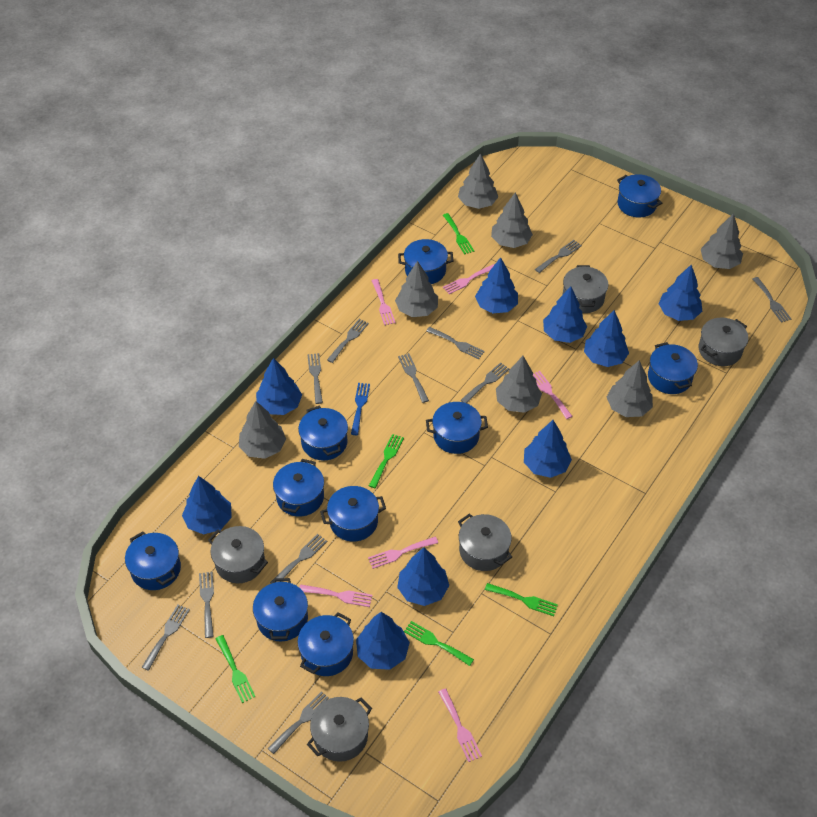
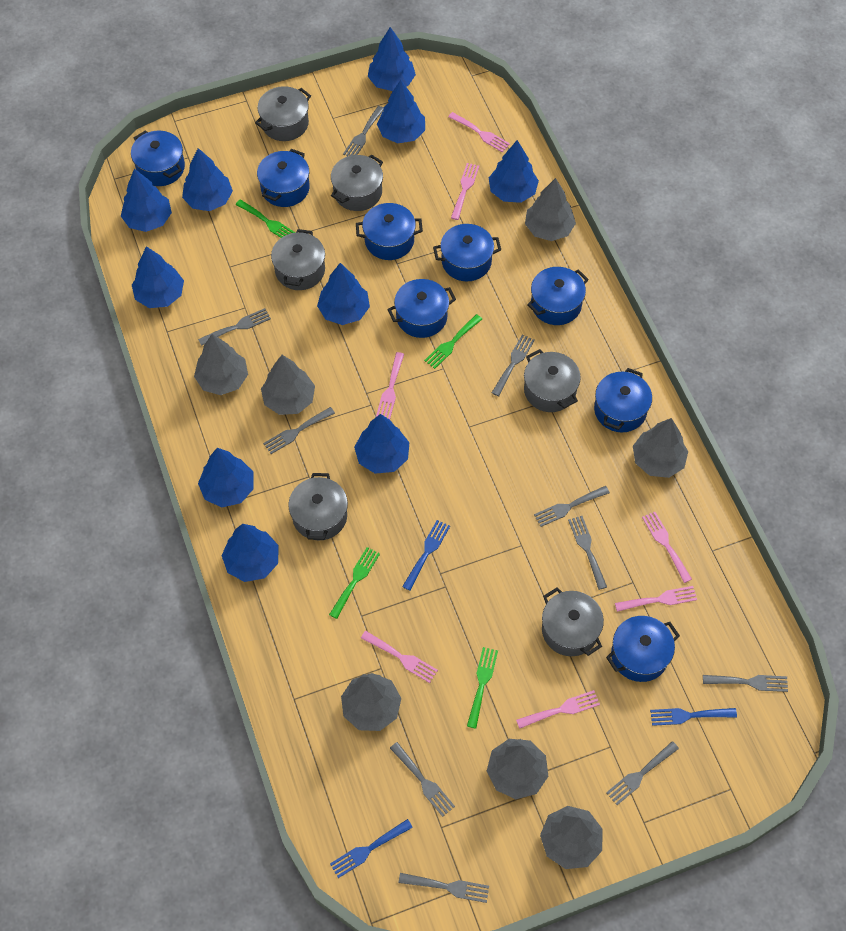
blue fork: 1 -> 3
blue pot: 10 -> 8
blue tree: 9 -> 10
green fork: 5 -> 4
grey fork: 11 -> 10
grey pot: 5 -> 6
pink fork: 6 -> 7

